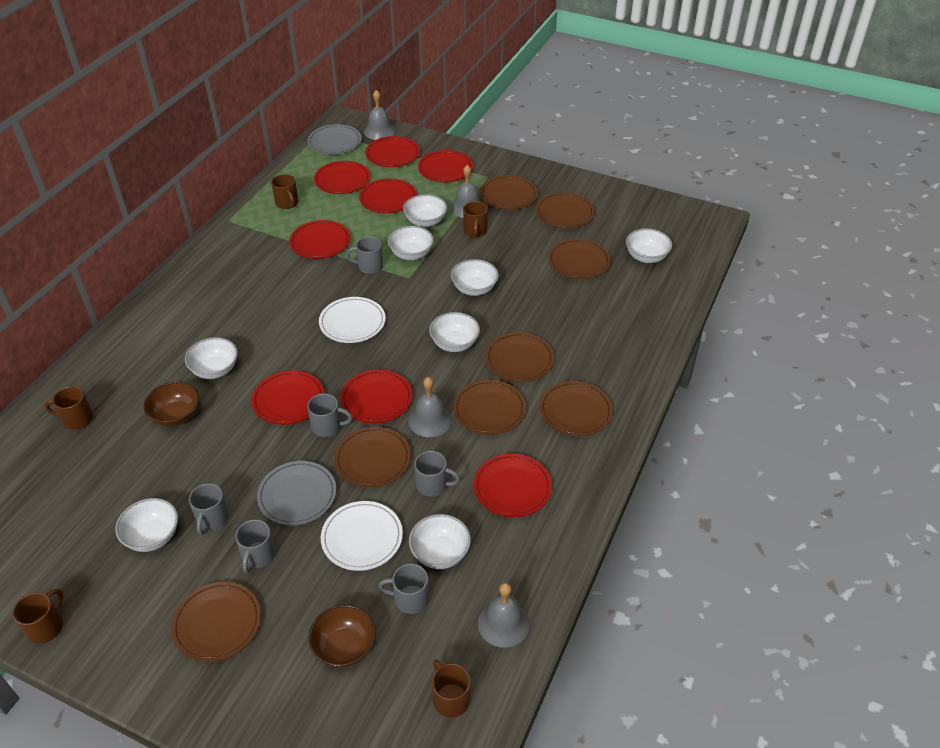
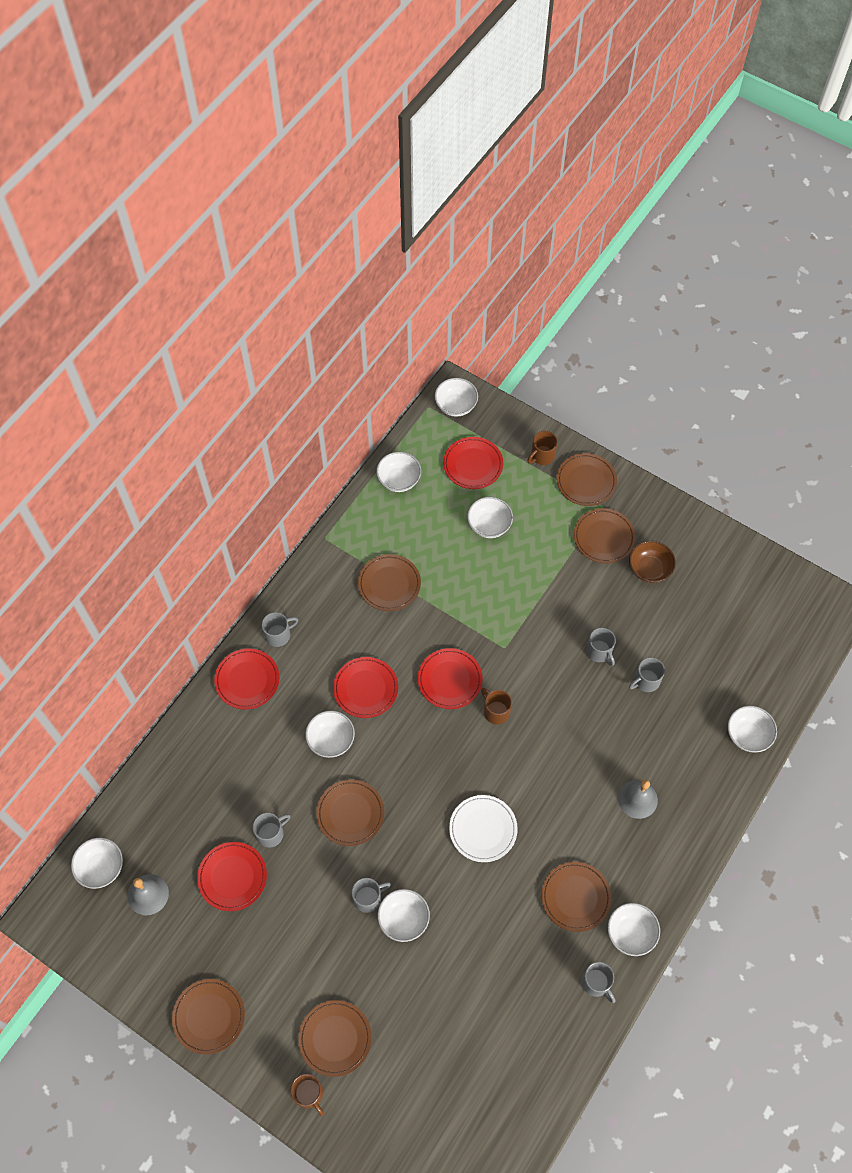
brown bowl: 2 -> 1
brown mug: 5 -> 3
brown plate: 8 -> 7
grey bell: 4 -> 2
grey plate: 2 -> 0
red plate: 8 -> 5
white plate: 2 -> 1

